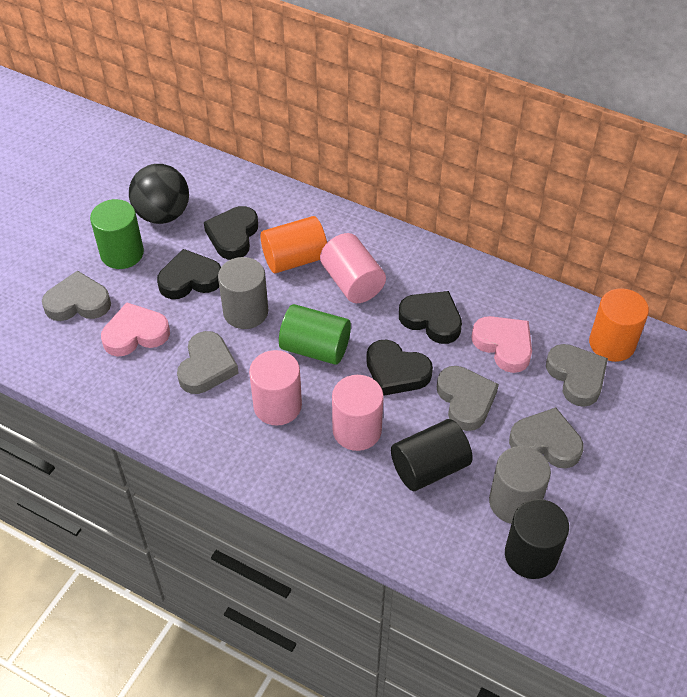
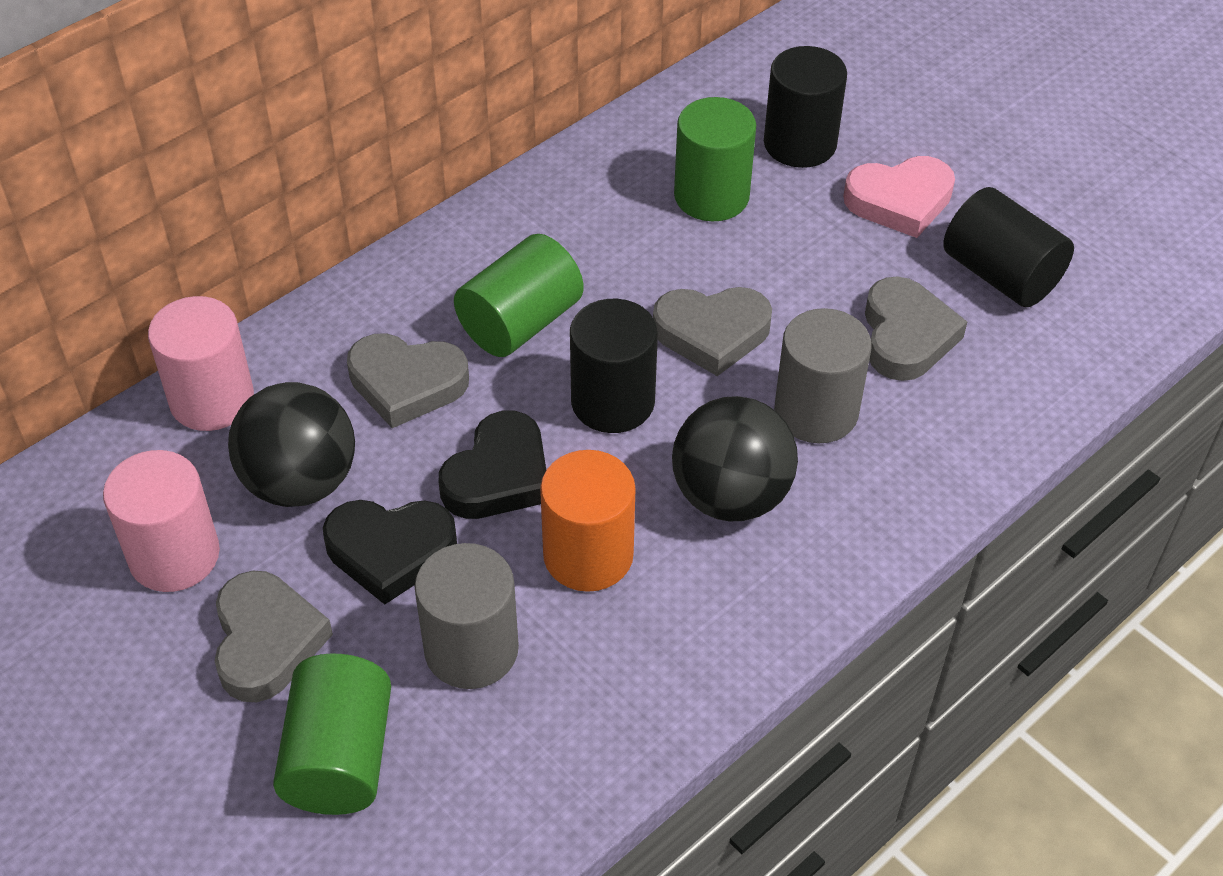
black ball: 1 -> 2
black cylinder: 2 -> 3
black heart: 4 -> 2
green cylinder: 2 -> 3
grey heart: 5 -> 4
orange cylinder: 2 -> 1
pink cylinder: 3 -> 2
pink heart: 2 -> 1

